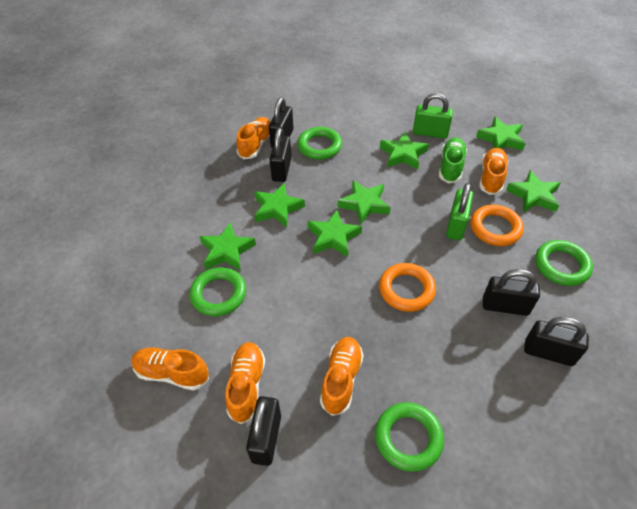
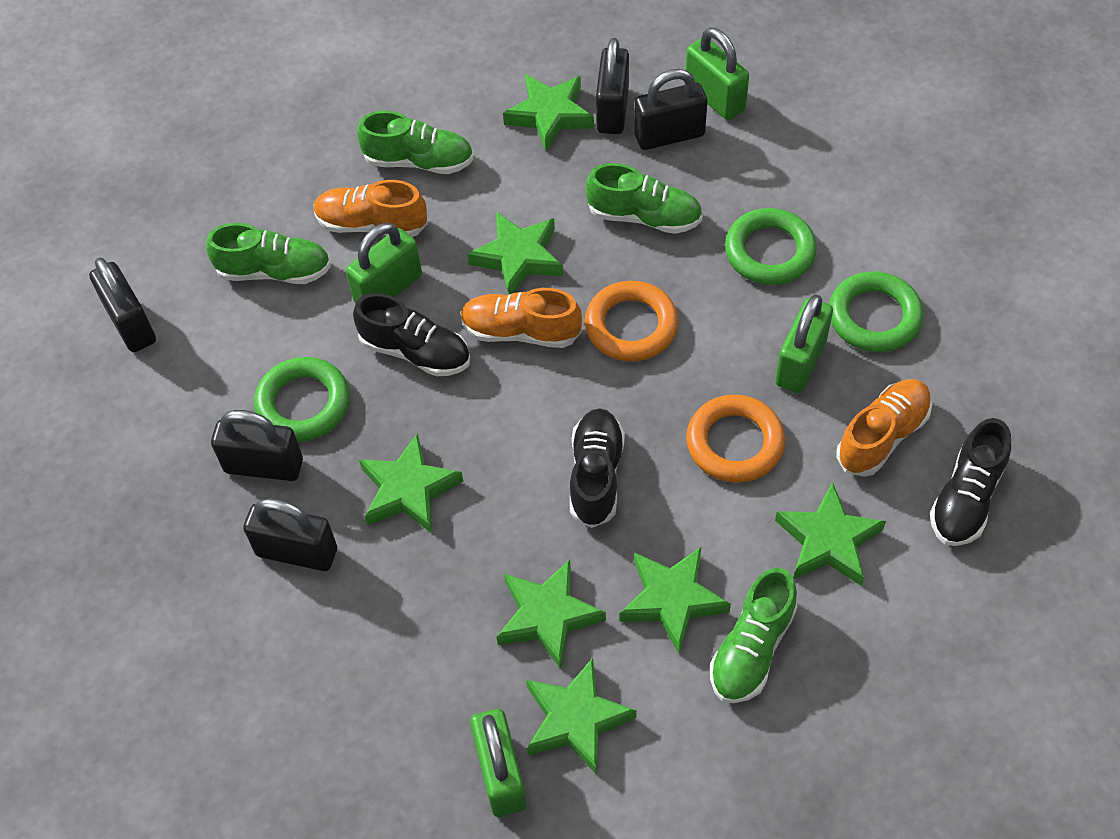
black shoe: 0 -> 3
green padlock: 2 -> 4
green ring: 4 -> 3
green shoe: 1 -> 4
orange shoe: 5 -> 3

